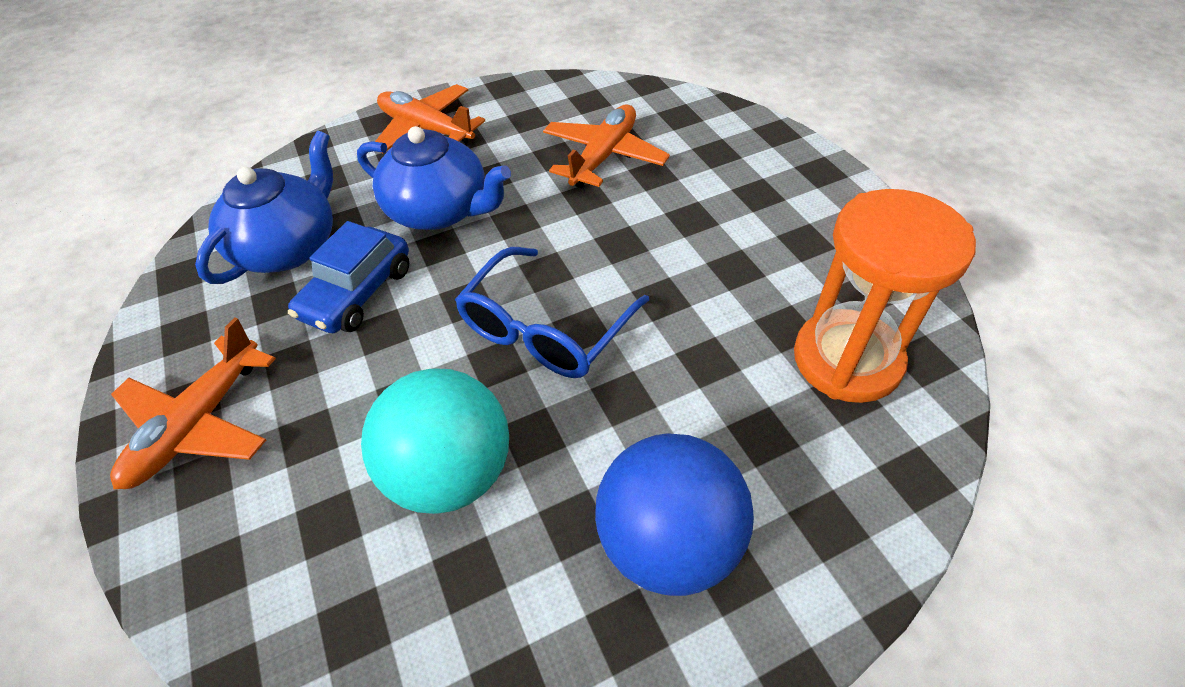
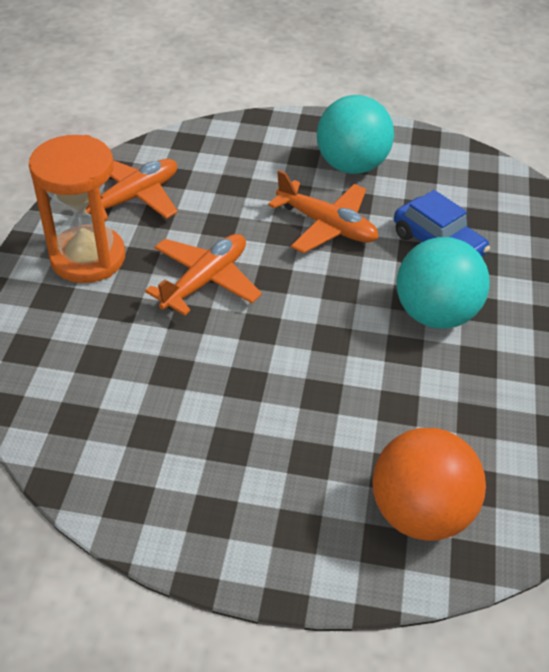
blue ball: 1 -> 0
blue glasses: 1 -> 0
blue teapot: 2 -> 0
orange ball: 0 -> 1
turquoise ball: 1 -> 2

